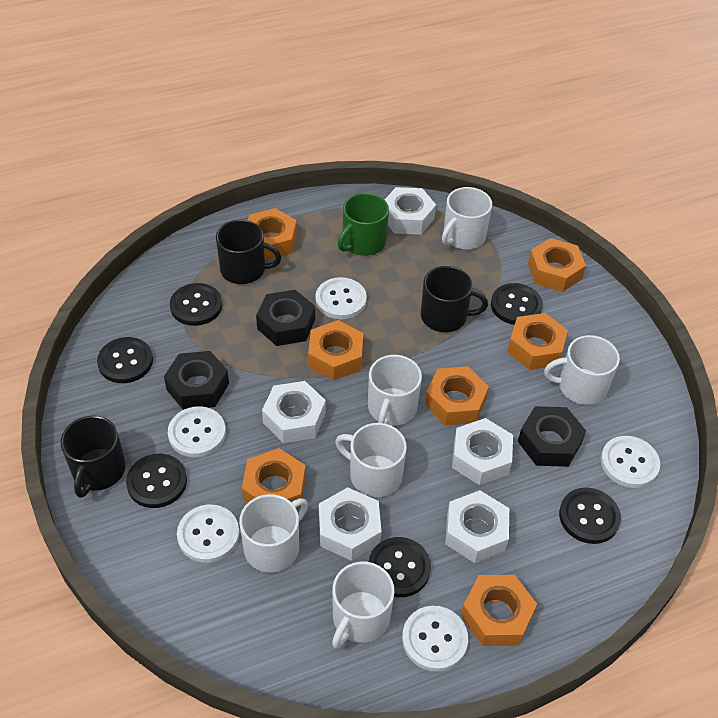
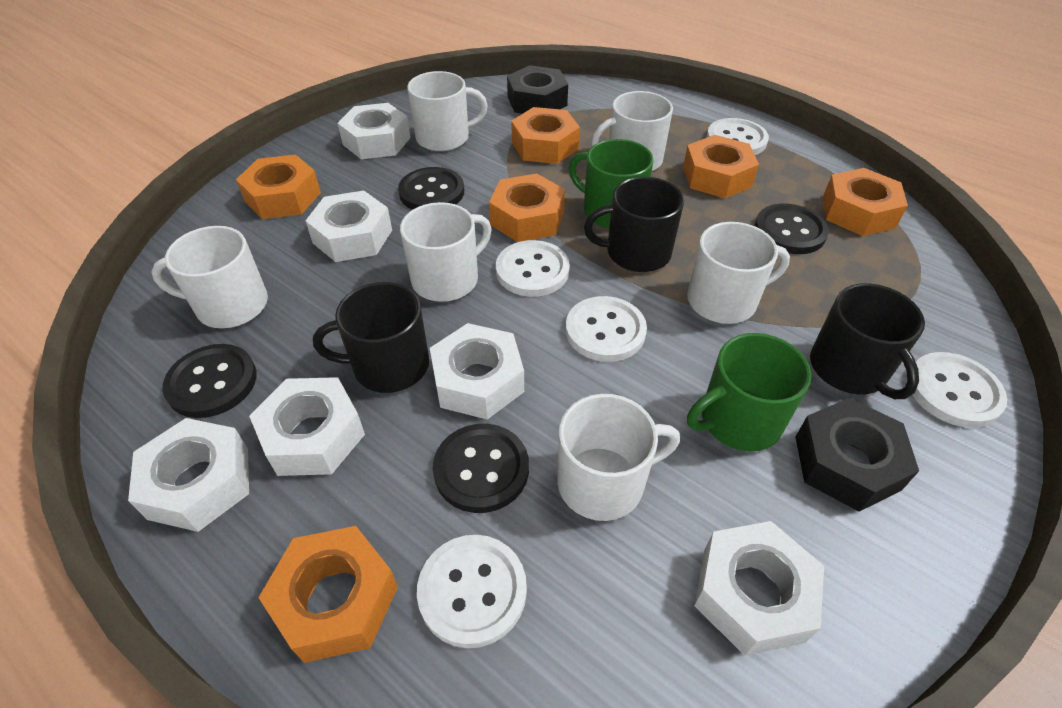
black button: 6 -> 4
black nut: 3 -> 2
green mug: 1 -> 2
orange nut: 7 -> 6
white nut: 5 -> 6

